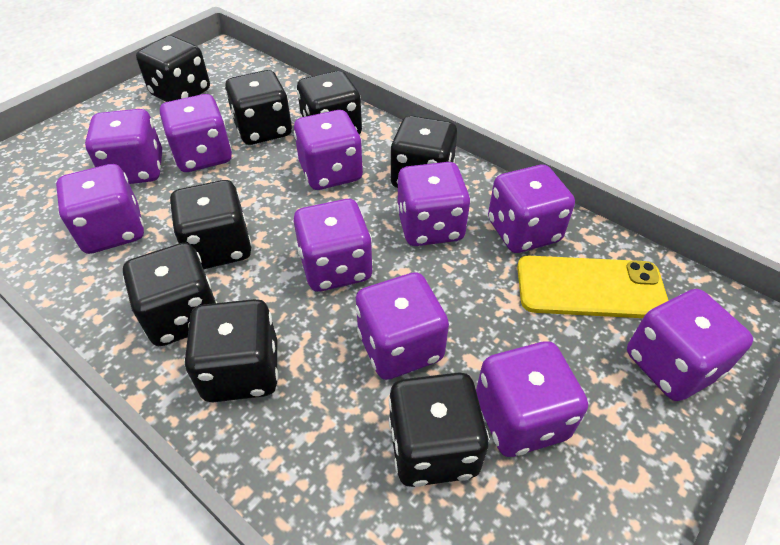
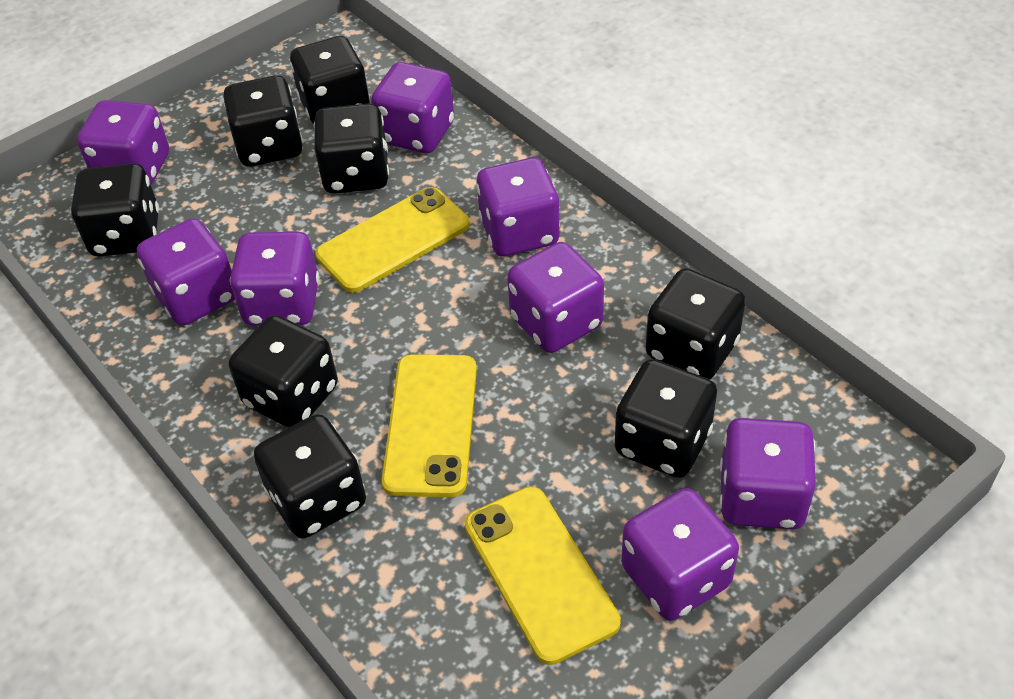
purple dice: 10 -> 8
yellow phone: 1 -> 3

